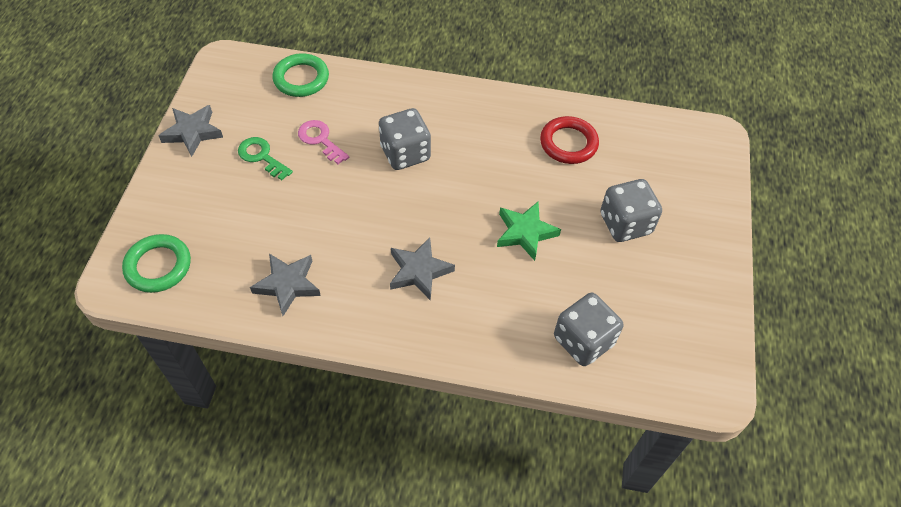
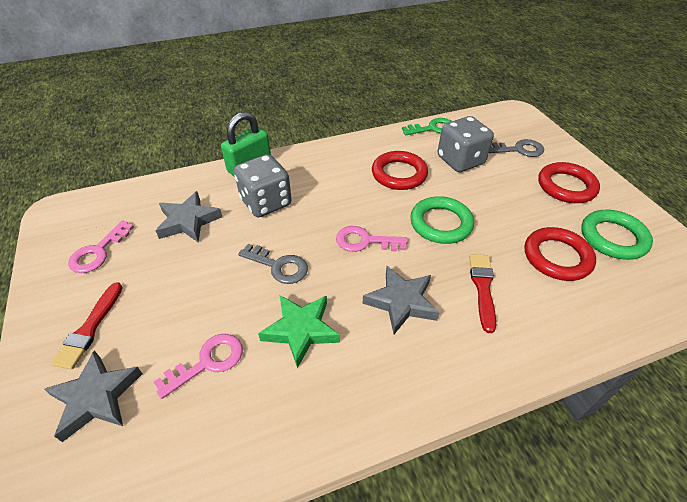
green padlock: 0 -> 1
grey dice: 3 -> 2
grey key: 0 -> 2
pink key: 1 -> 3
red brush: 0 -> 2
red ring: 1 -> 3

